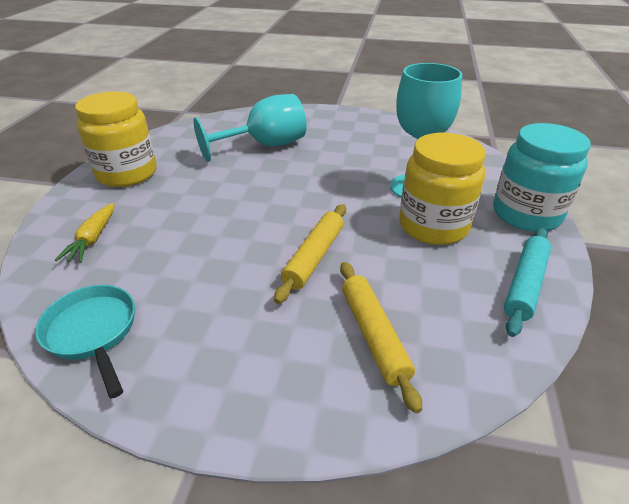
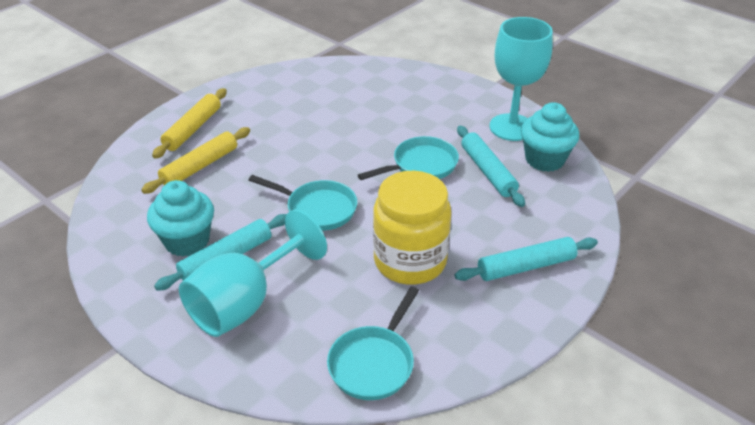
turquoise cupcake: 0 -> 2
turquoise jar: 1 -> 0
turquoise pan: 1 -> 3
turquoise rolling pin: 1 -> 3
yellow carrot: 1 -> 0
yellow jar: 2 -> 1

